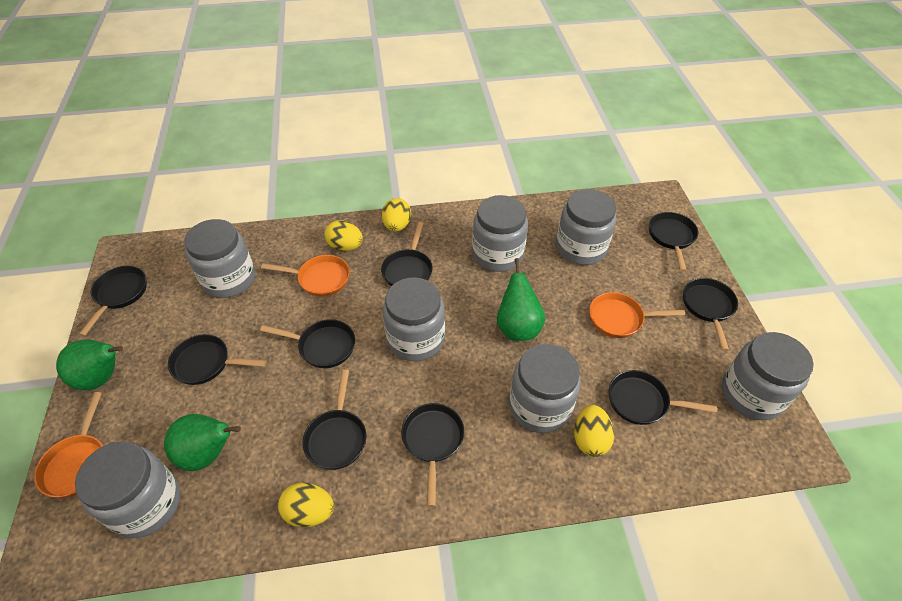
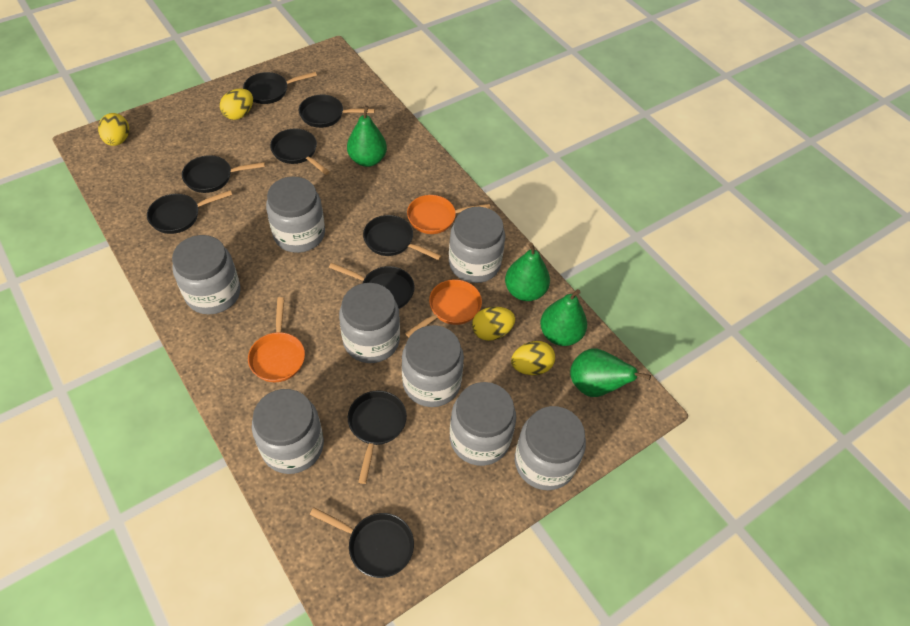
green pear: 3 -> 4
grey jar: 7 -> 8

